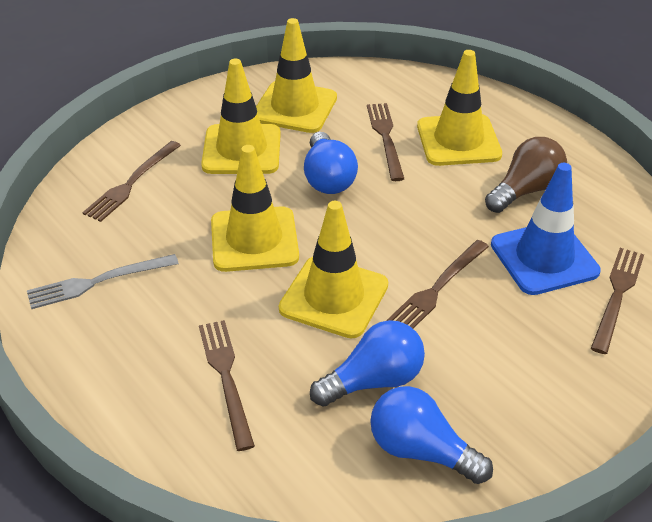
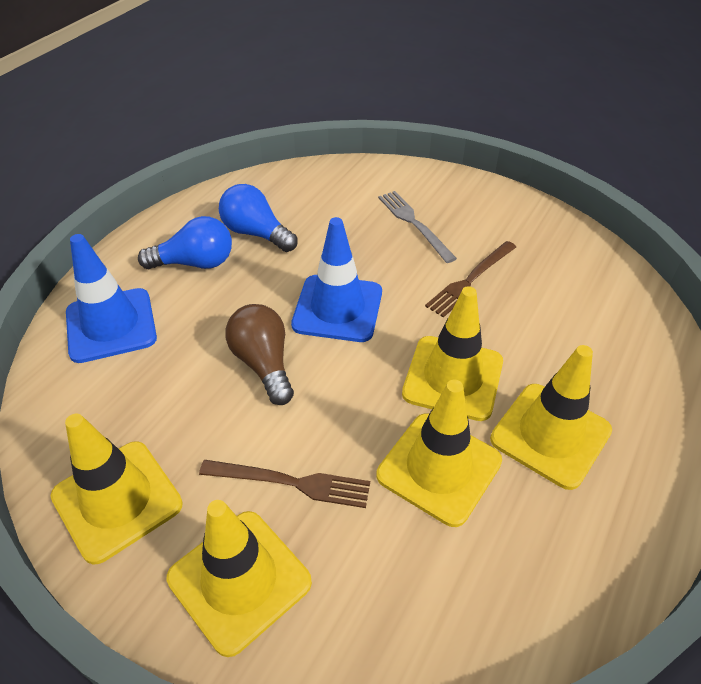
blue light bulb: 3 -> 2
blue traffic cone: 1 -> 2
brown fork: 5 -> 2

